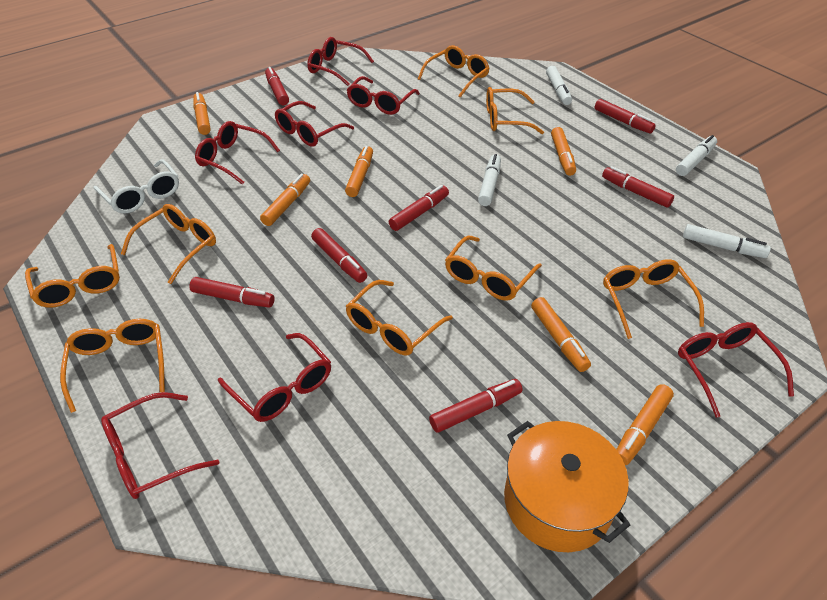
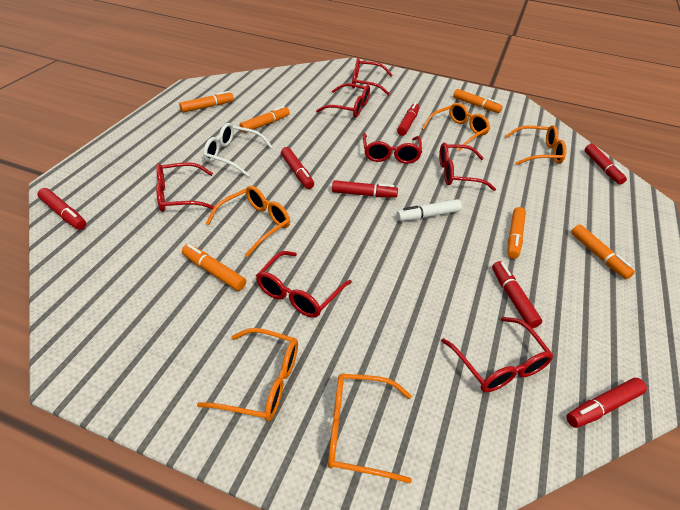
orange glasses: 8 -> 5
orange pot: 1 -> 0
white marker: 4 -> 1

